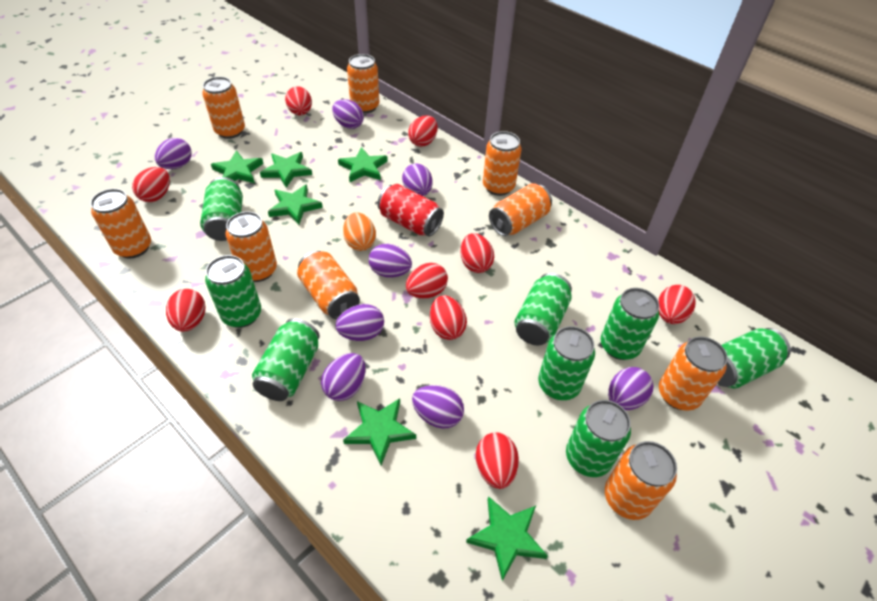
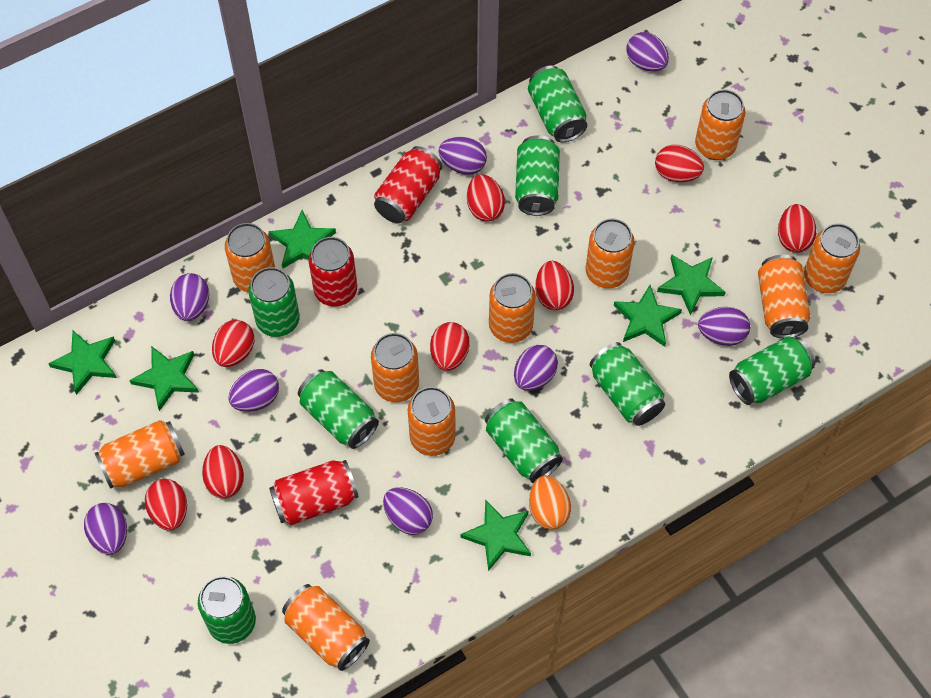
orange can: 9 -> 10
red can: 1 -> 3
red egg: 9 -> 8

